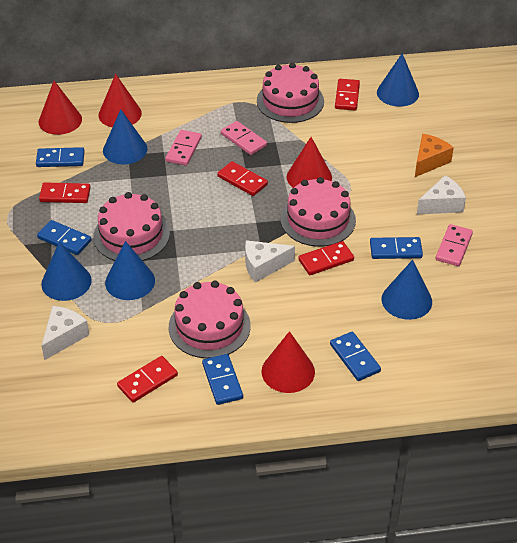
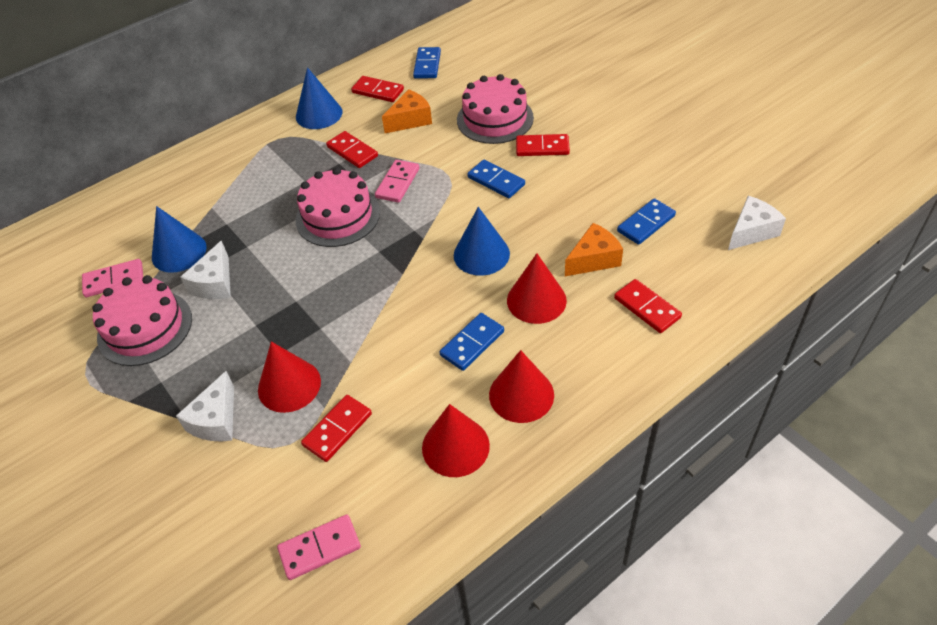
blue cone: 5 -> 3
blue domino: 5 -> 4
orange cheese: 1 -> 2
pink cake: 4 -> 3

